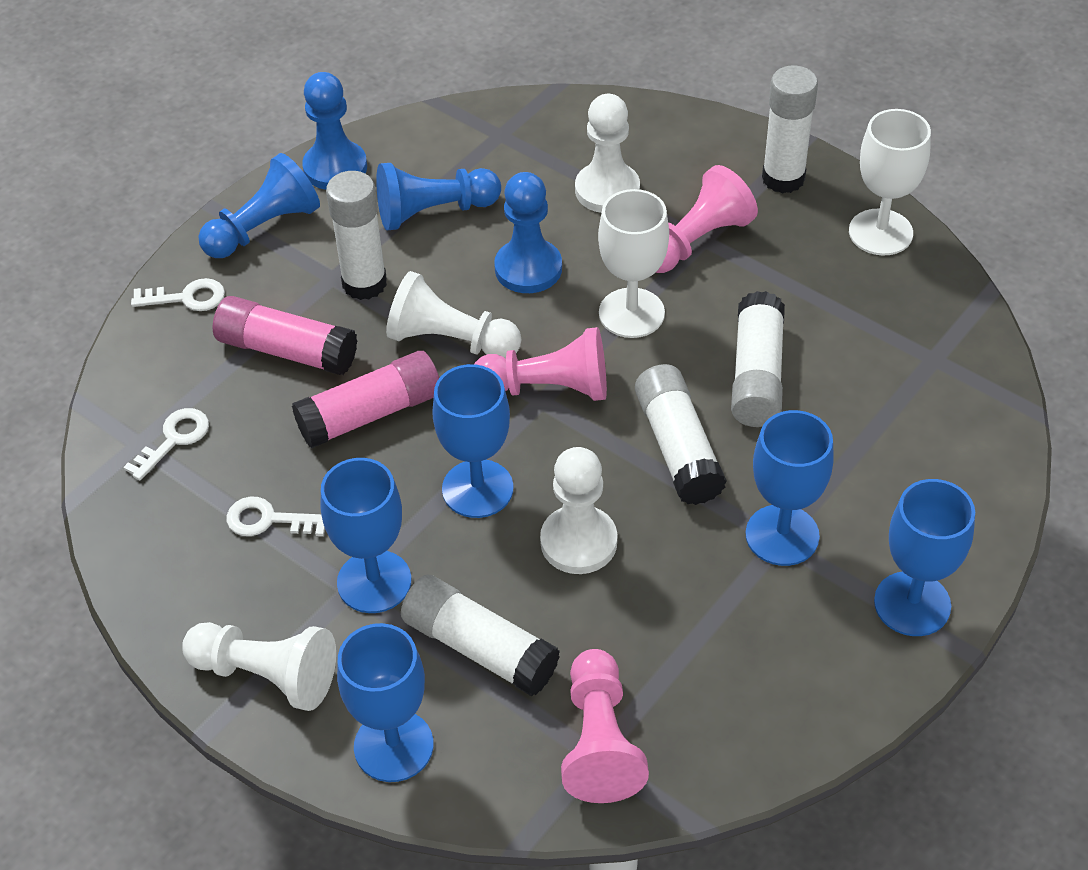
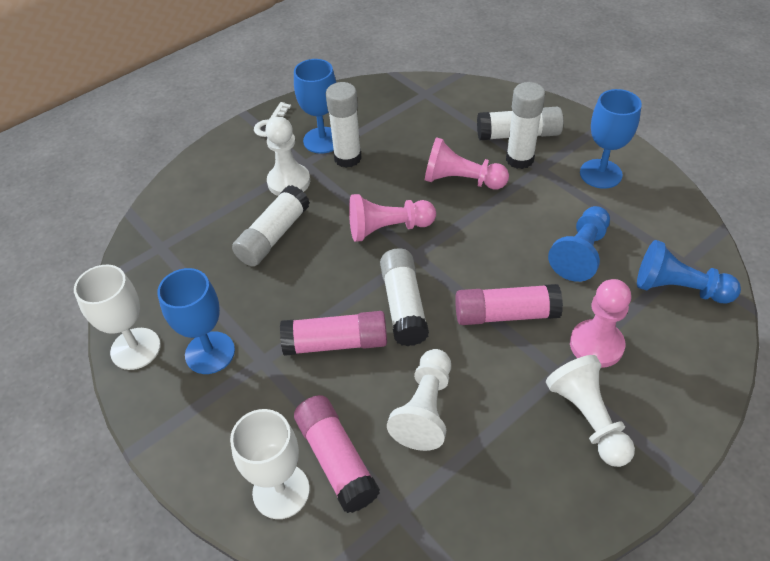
blue goblet: 5 -> 3
blue pawn: 4 -> 2
pink glue stick: 2 -> 3
white key: 3 -> 1
white pawn: 4 -> 3

